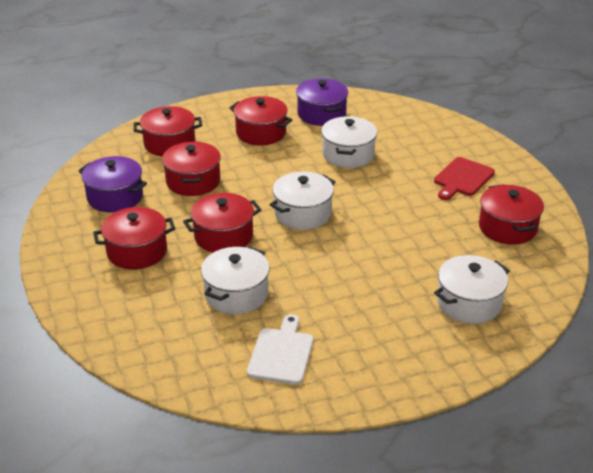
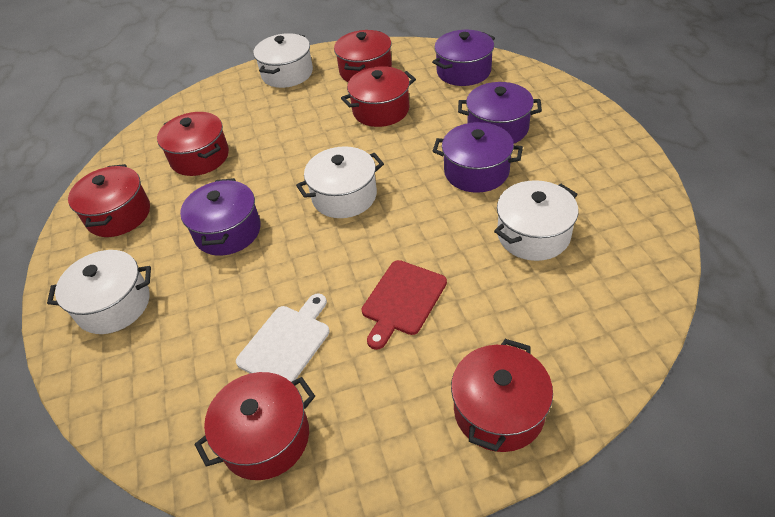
purple pot: 2 -> 4

